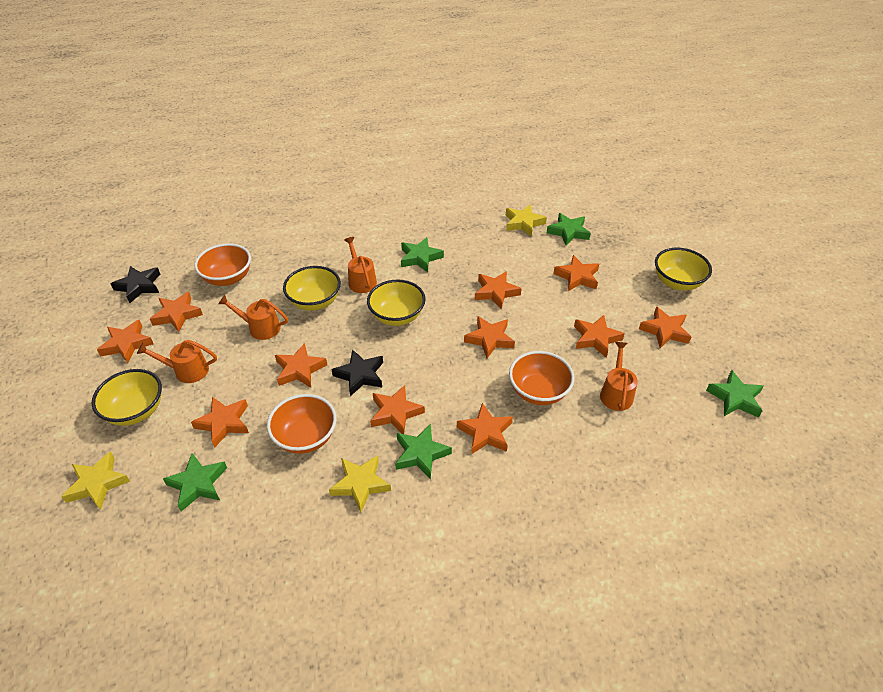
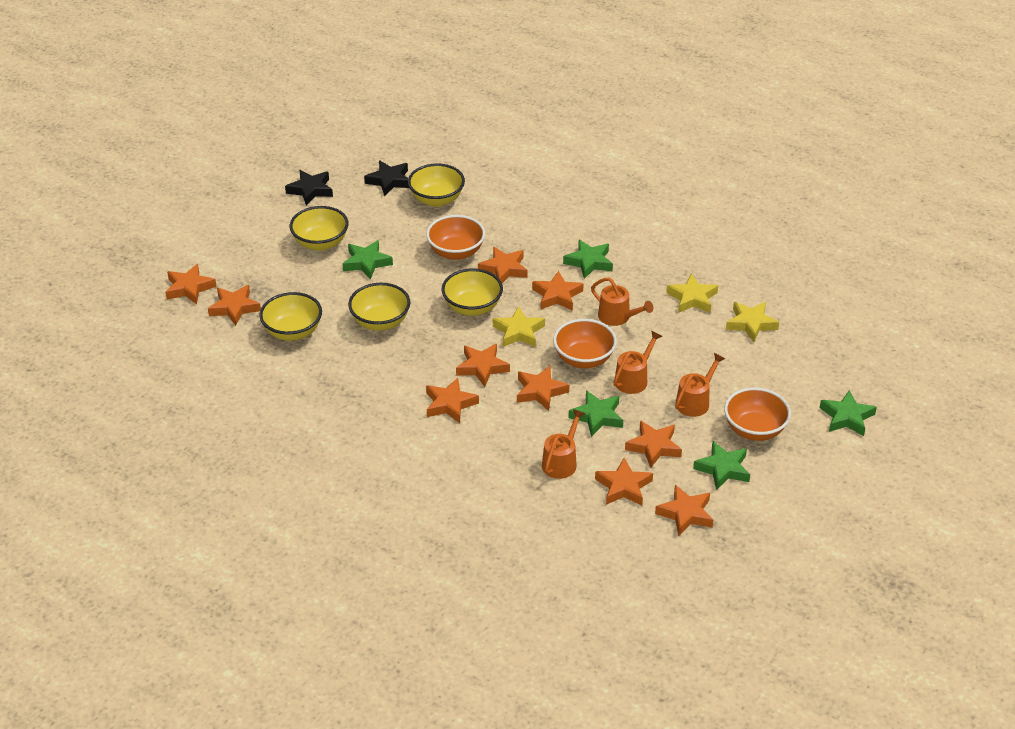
orange star: 11 -> 10
yellow bowl: 4 -> 5

